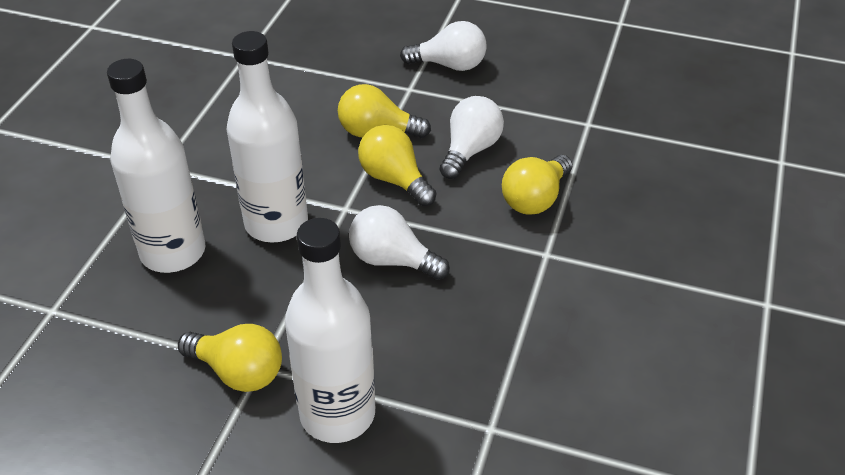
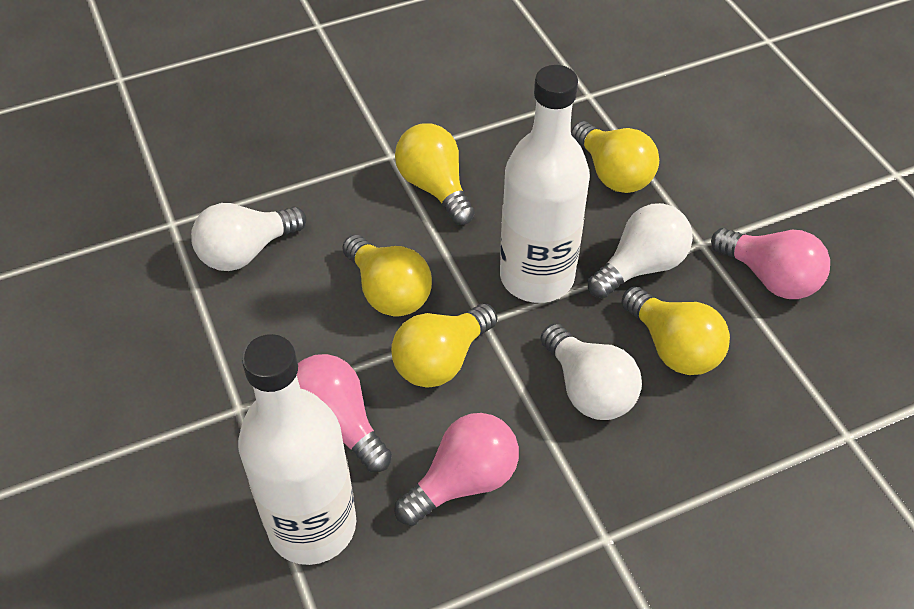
pink light bulb: 0 -> 3
white bottle: 3 -> 2
yellow light bulb: 4 -> 5

